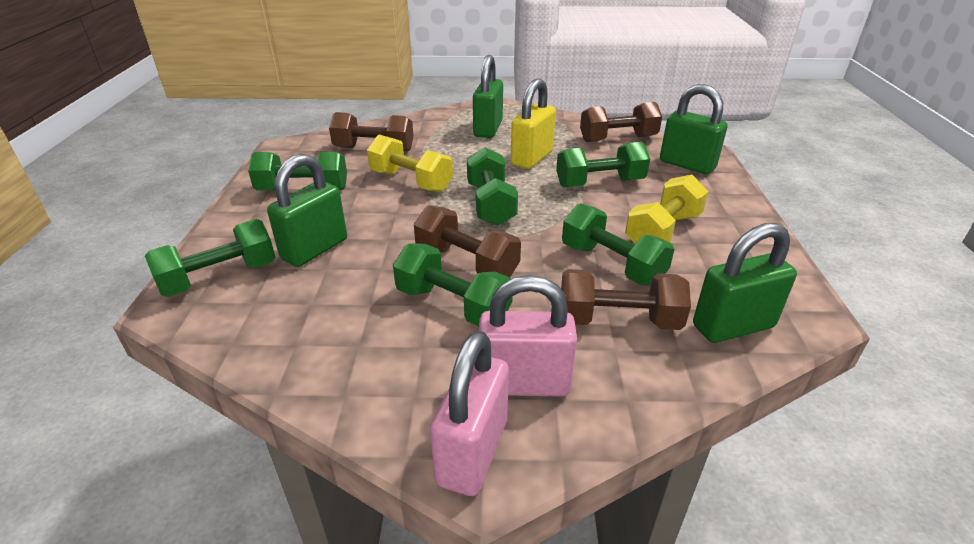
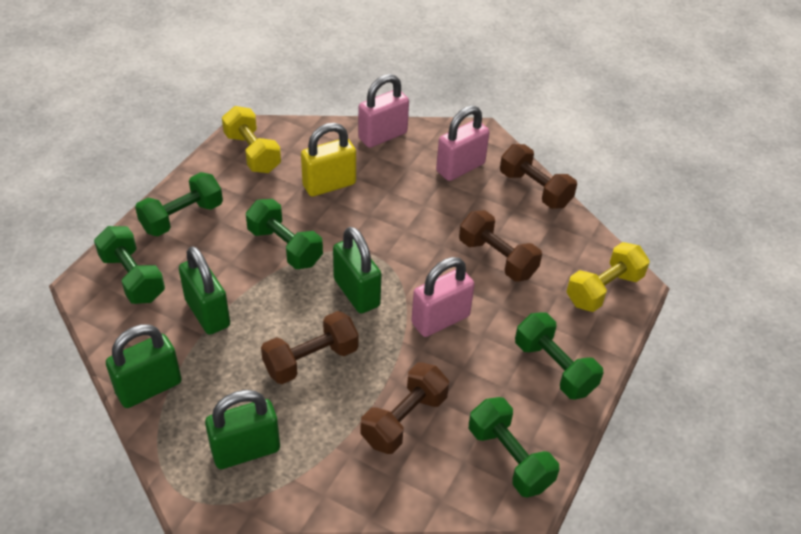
green dumbbell: 6 -> 5
pink padlock: 2 -> 3

